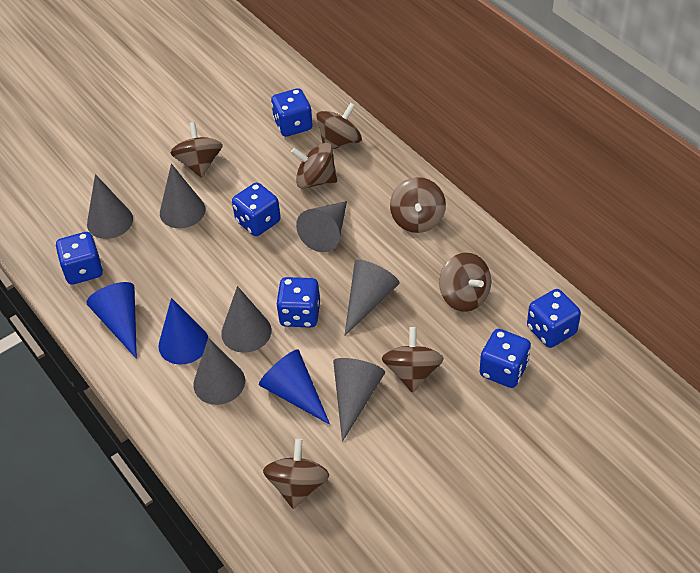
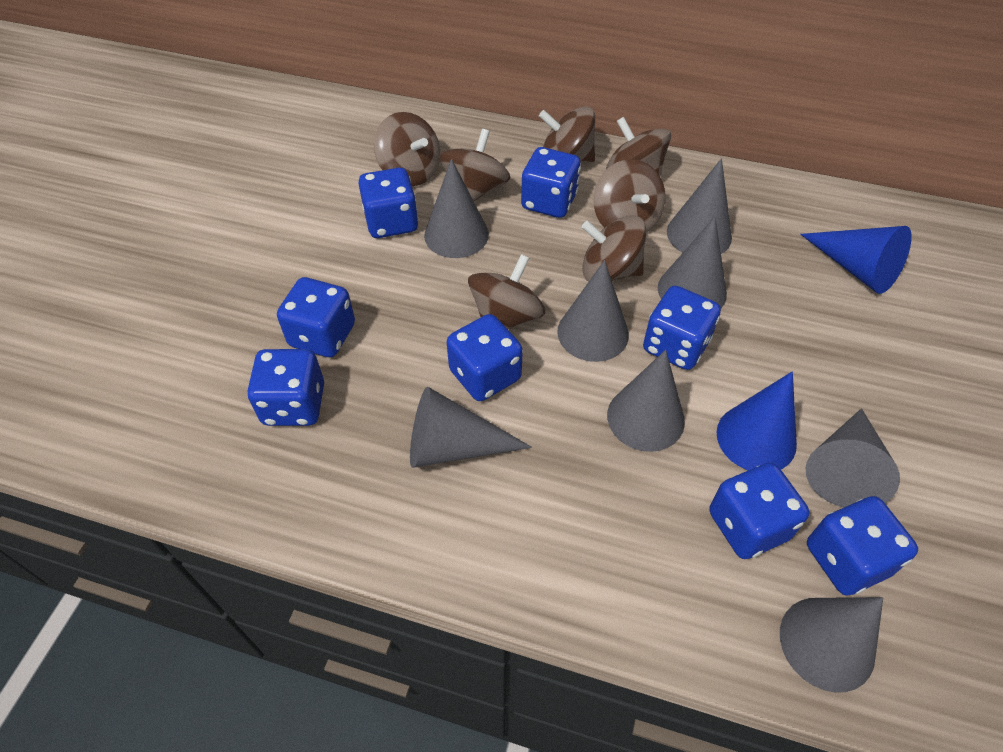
blue cone: 3 -> 2
blue dice: 6 -> 8
grey cone: 7 -> 8

